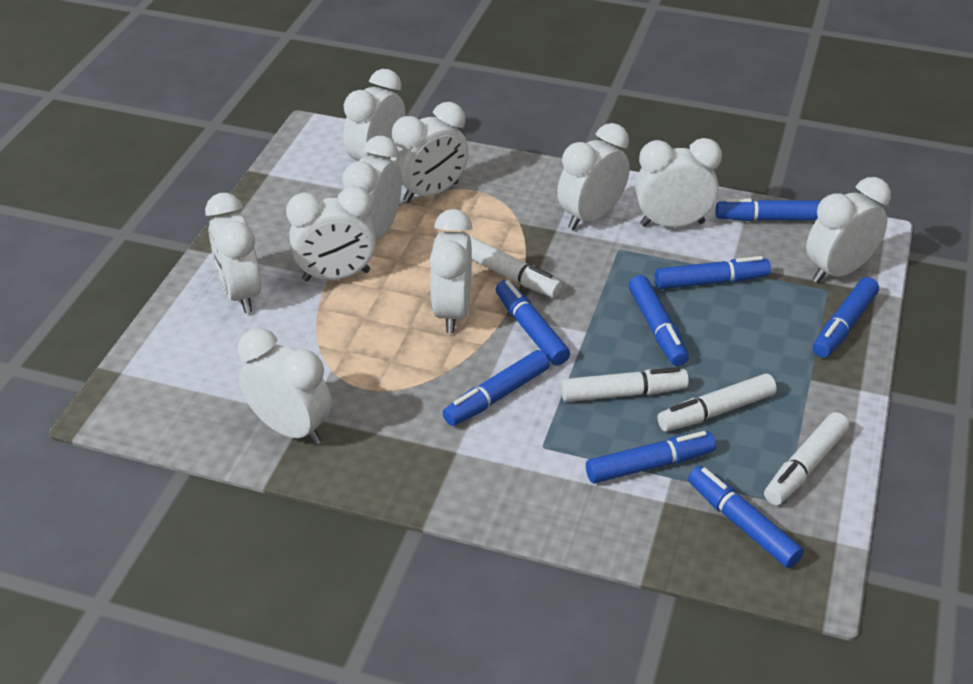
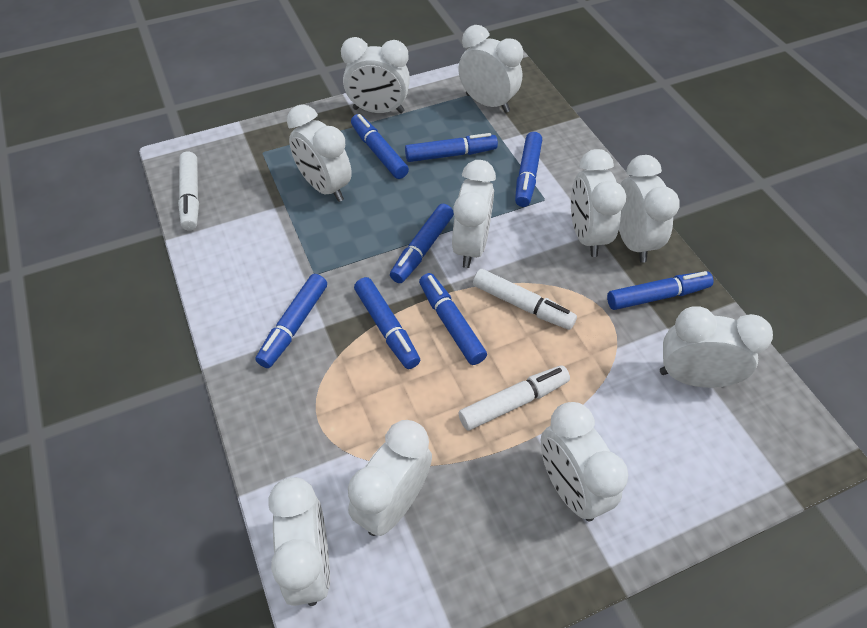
white marker: 4 -> 3

